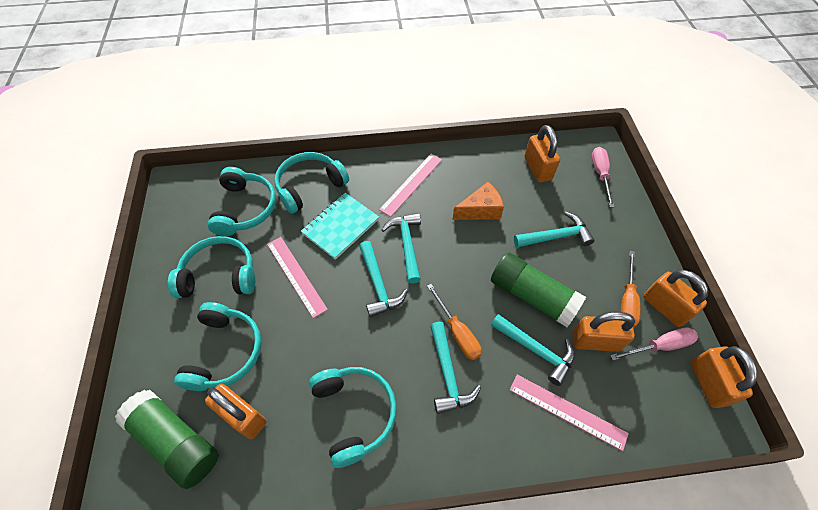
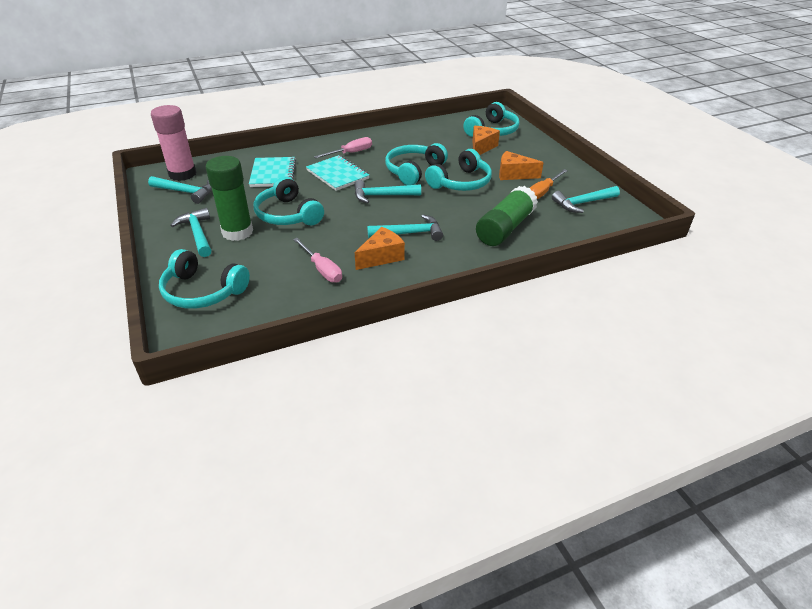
orange cheese: 1 -> 3
orange padlock: 5 -> 0
orange screwdriver: 2 -> 1
pink glue stick: 0 -> 1
pink ruler: 3 -> 0
turquoise notebook: 1 -> 2

